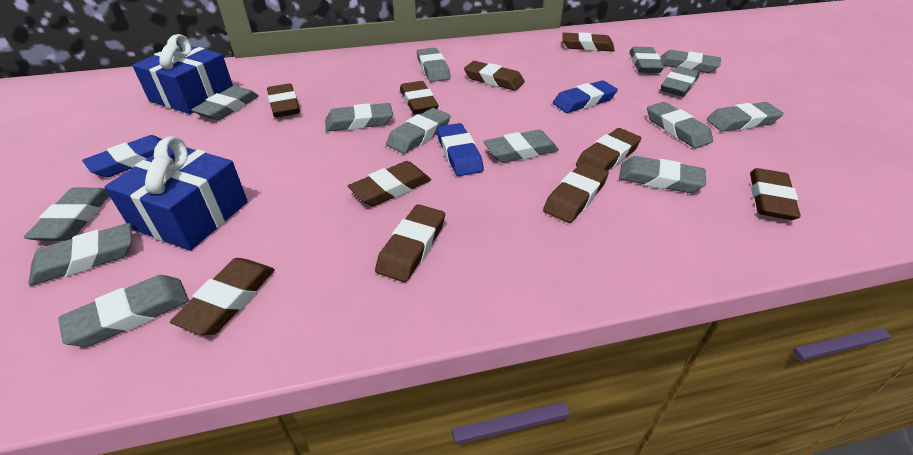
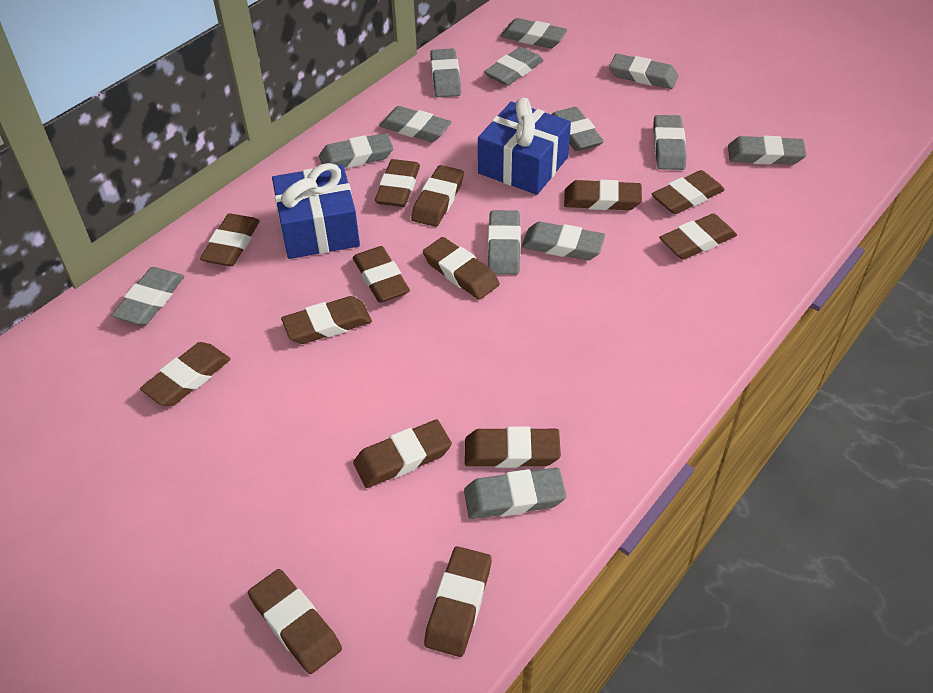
blue eraser: 3 -> 0
brown eraser: 10 -> 14
grey eraser: 14 -> 13

